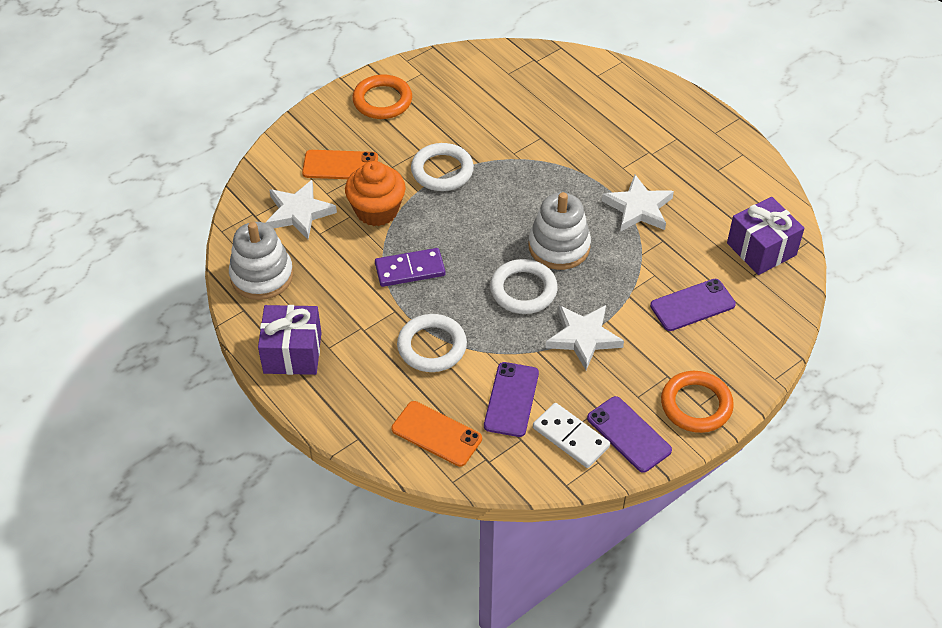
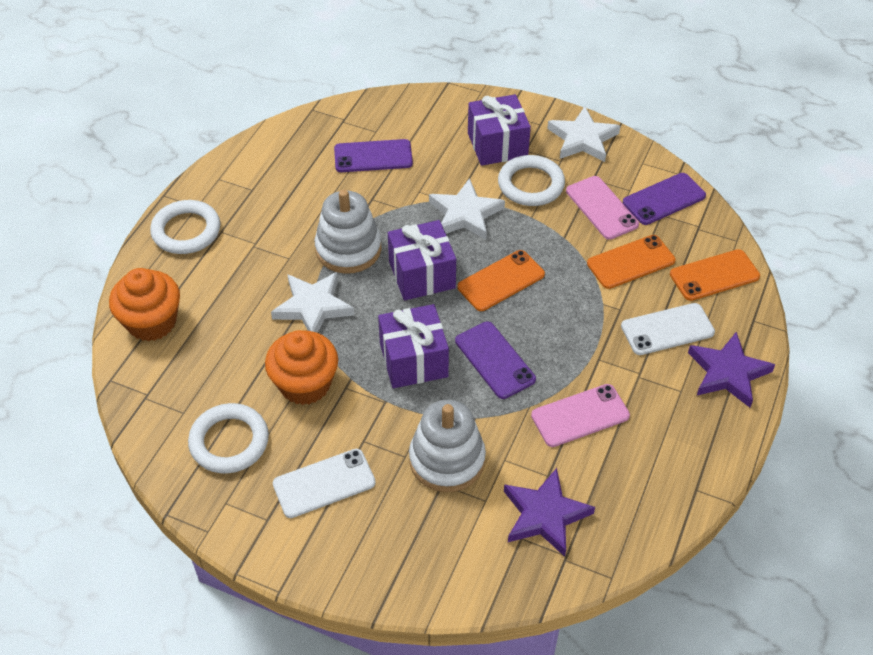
orange cupcake: 1 -> 2
orange phone: 2 -> 3
orange ring: 2 -> 0
pink phone: 0 -> 2
purple domino: 1 -> 0
purple gift: 2 -> 3
purple star: 0 -> 2
white domino: 1 -> 0
white phone: 0 -> 2

